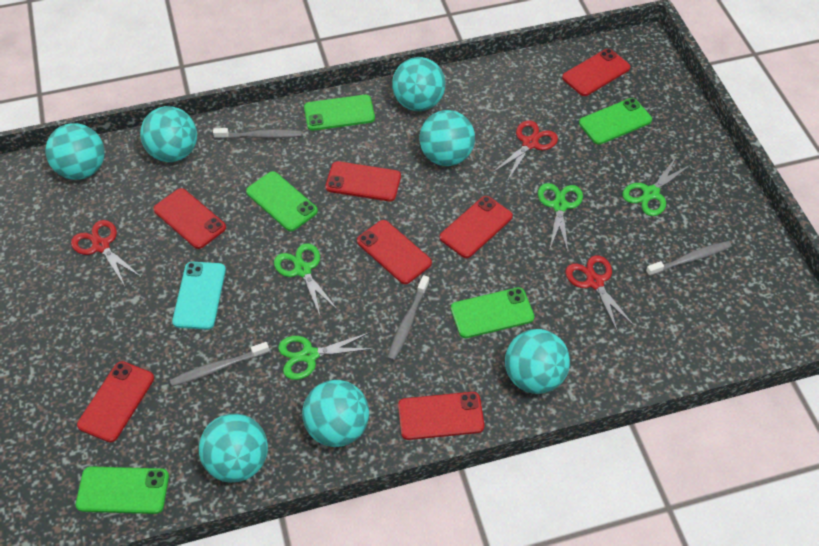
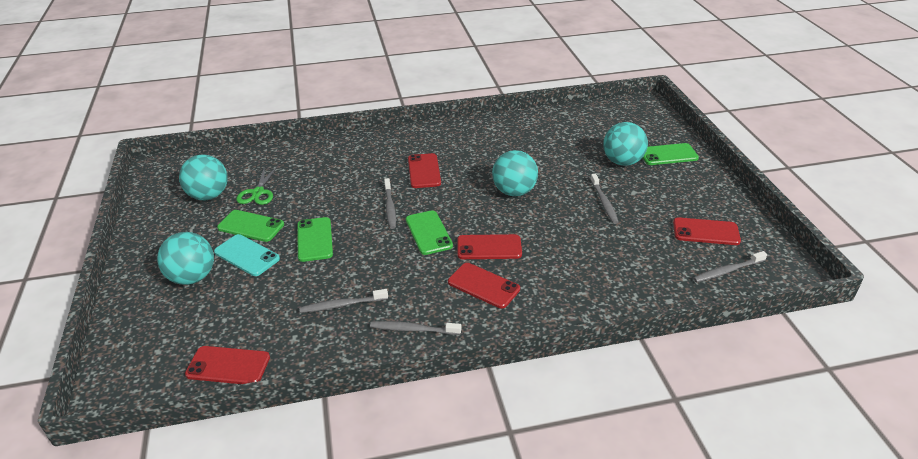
green phone: 5 -> 4
green scissors: 4 -> 1
grey toothbrush: 4 -> 5
red phone: 7 -> 5
red scissors: 3 -> 0
turquoise ball: 7 -> 4

